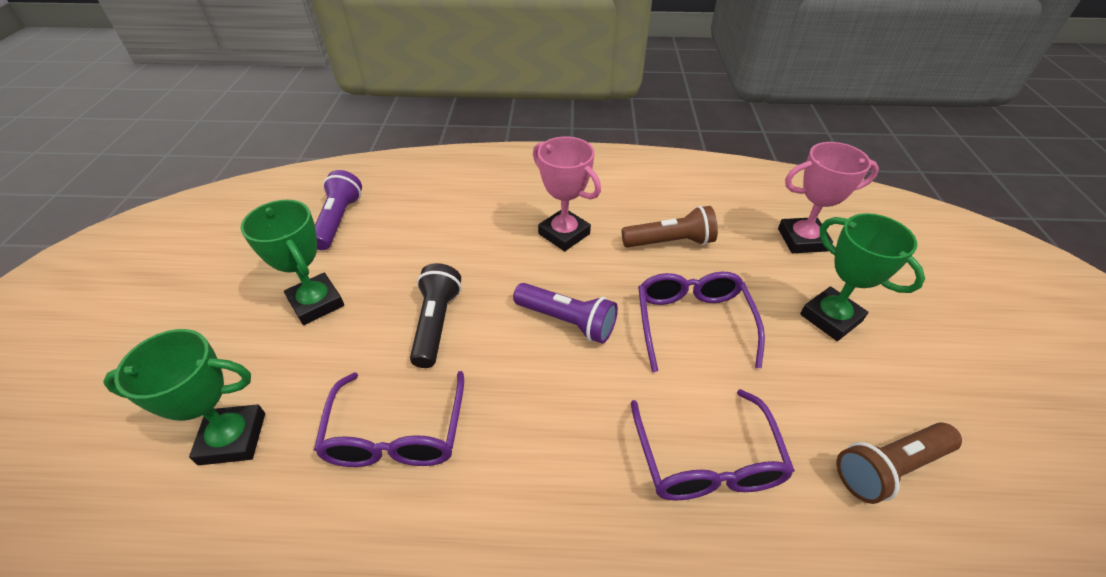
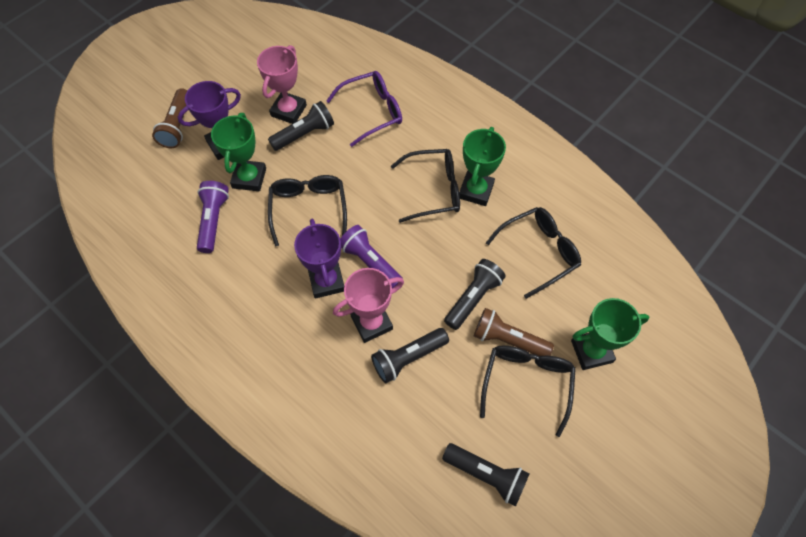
black flashlight: 1 -> 4
black glasses: 0 -> 4
purple glasses: 3 -> 1
purple trophy: 0 -> 2

